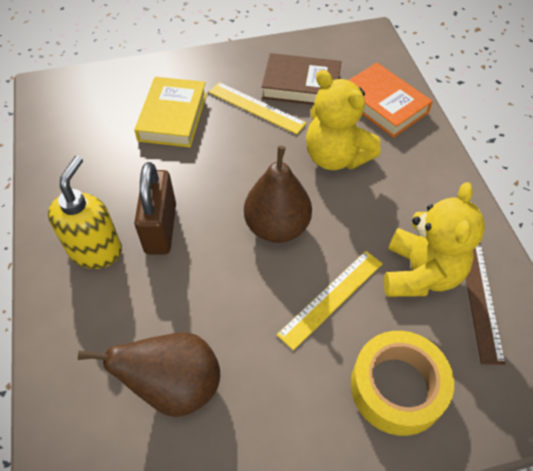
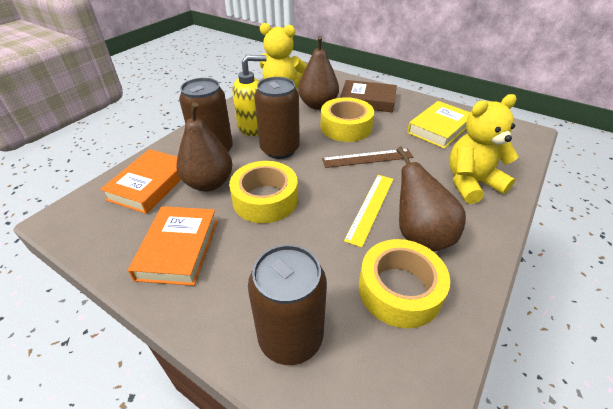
brown can: 0 -> 3
brown padlock: 1 -> 0
brown pear: 2 -> 3
orange book: 1 -> 2
yellow ruler: 2 -> 1
yellow tape: 1 -> 3

